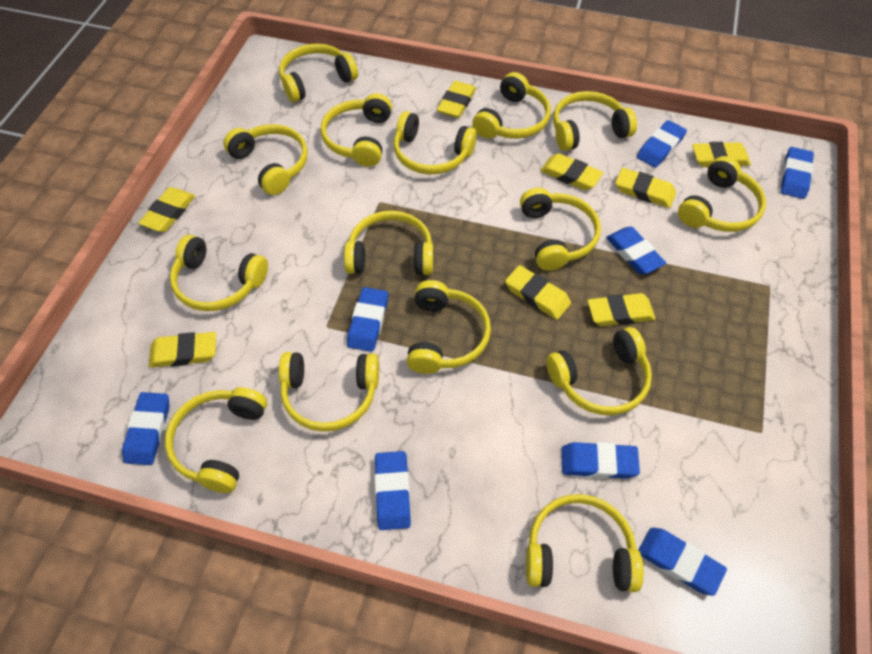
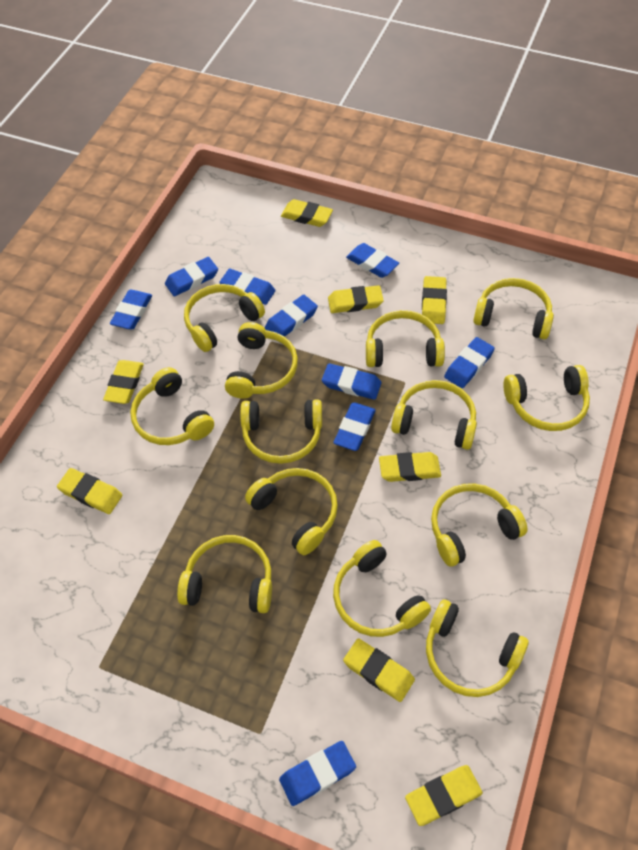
blue eraser: 8 -> 9
yellow headphones: 15 -> 13

